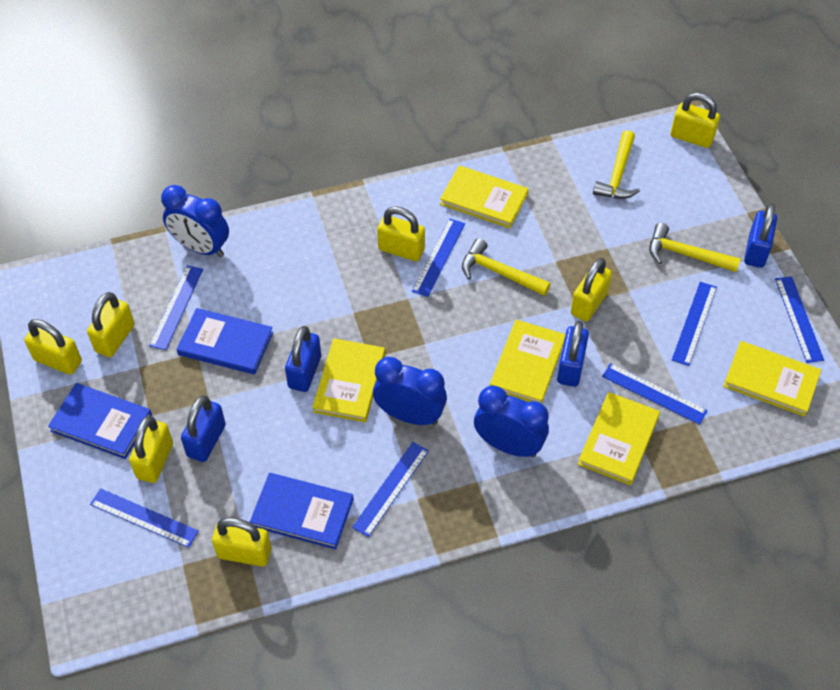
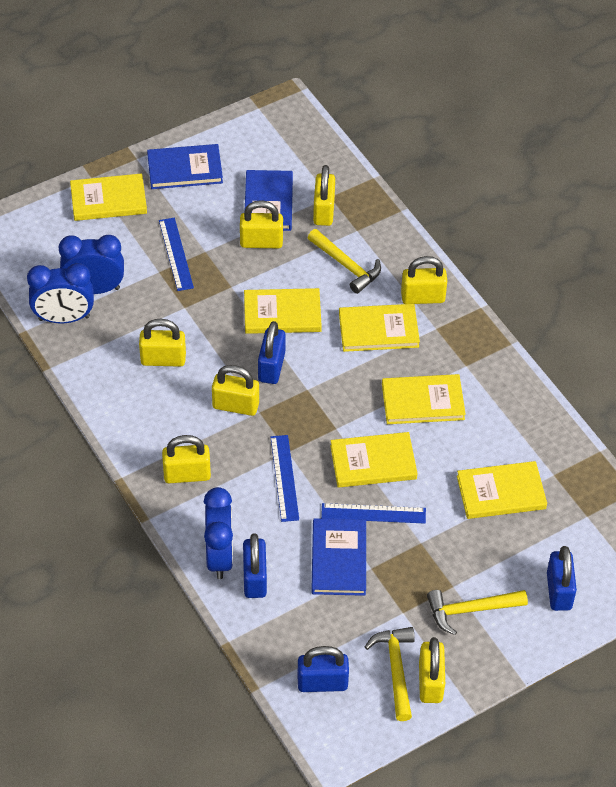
blue ruler: 7 -> 3
yellow book: 5 -> 6

